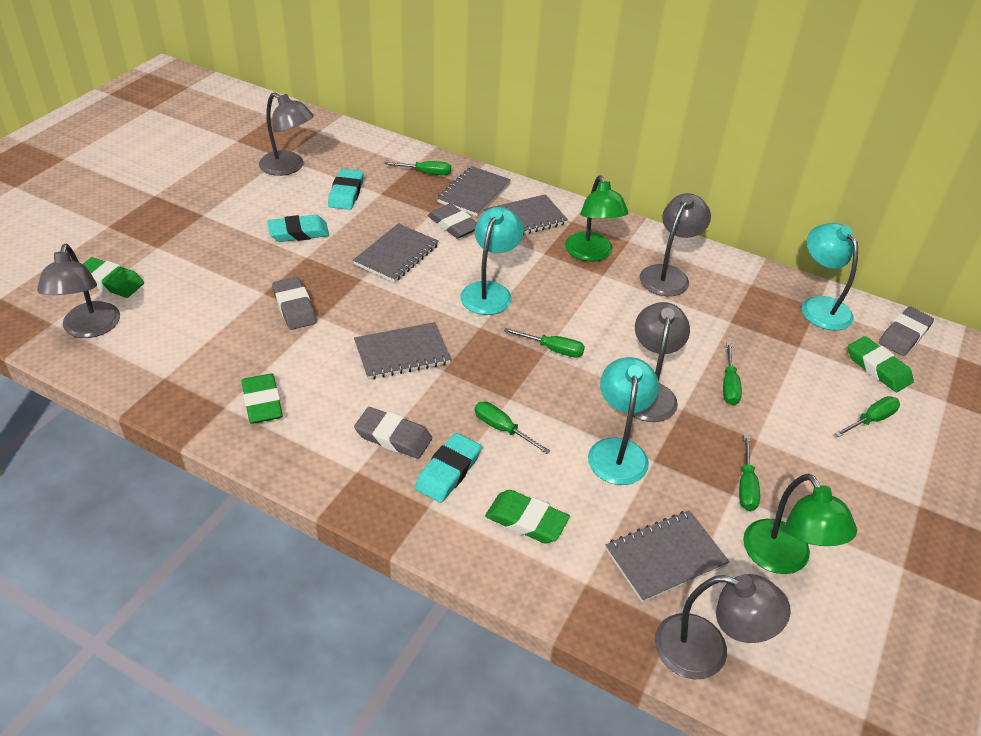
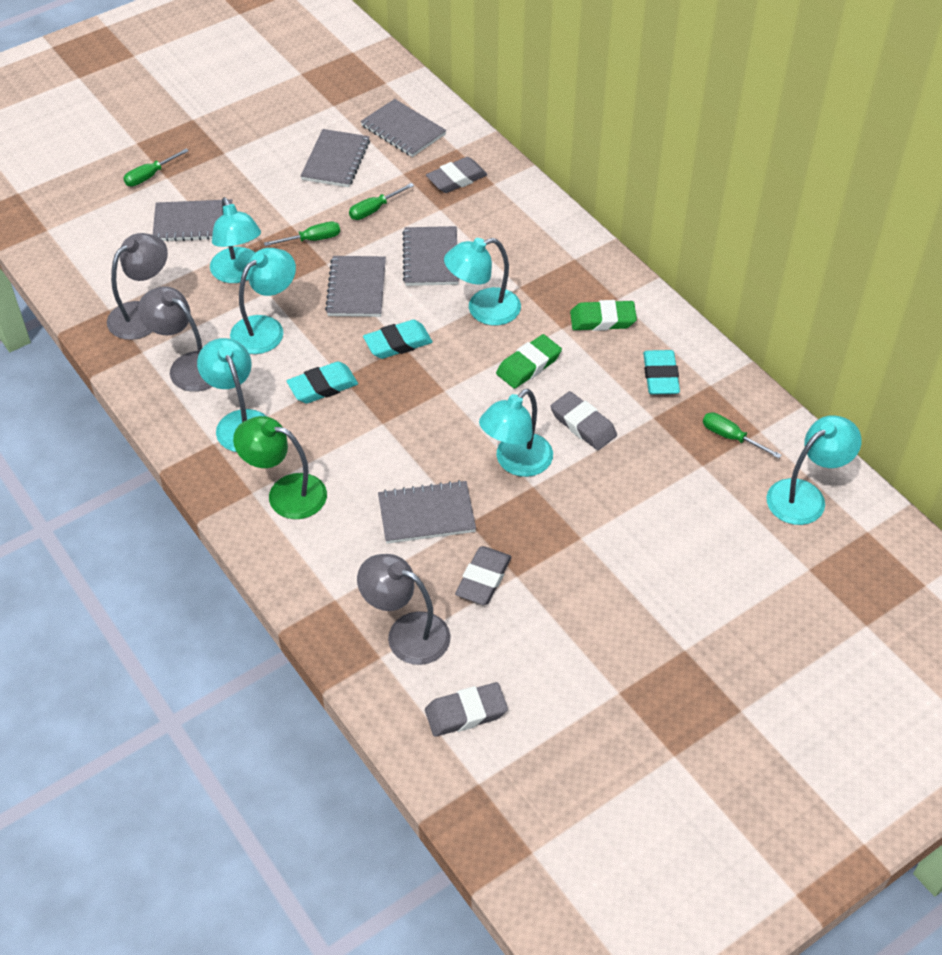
green eraser: 4 -> 2
green lamp: 2 -> 1
green screwdriver: 6 -> 4
grey lamp: 5 -> 3
grey notebook: 5 -> 6
turquoise lamp: 3 -> 6

